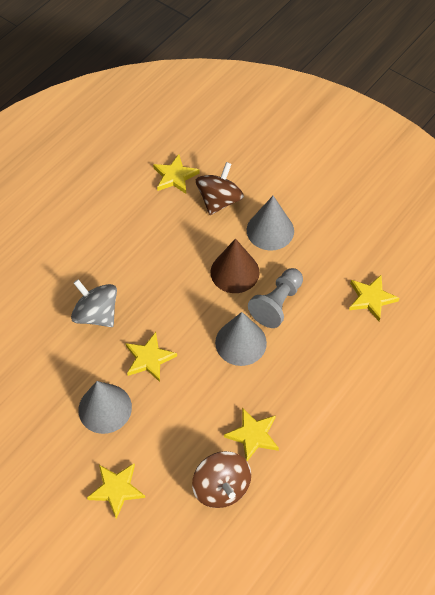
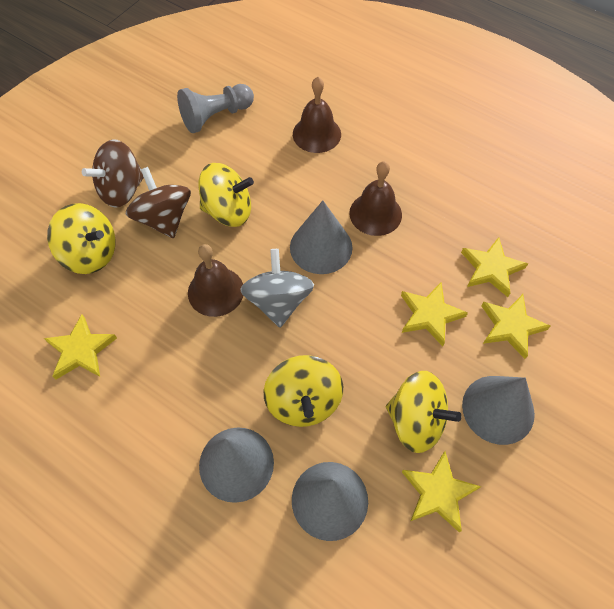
brown bell: 0 -> 3
brown cone: 1 -> 0
grey cone: 3 -> 4
yellow spinning top: 0 -> 4

